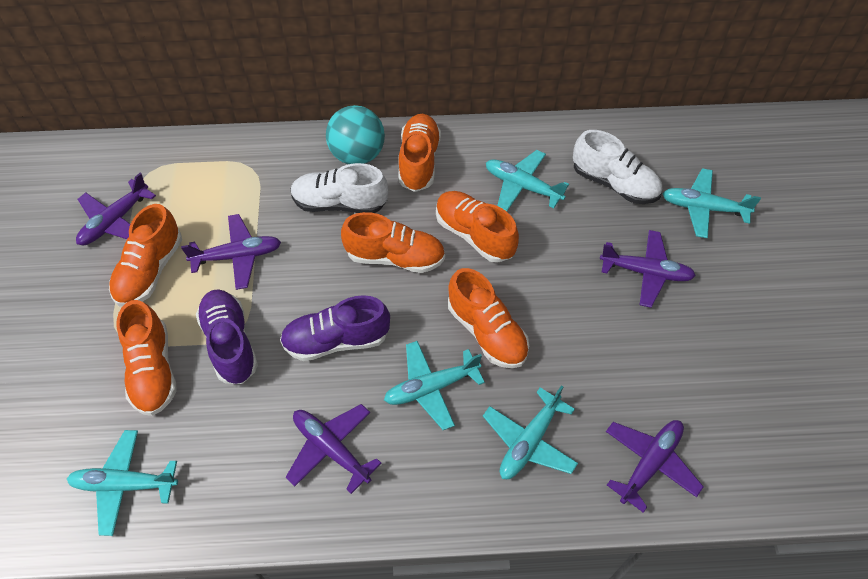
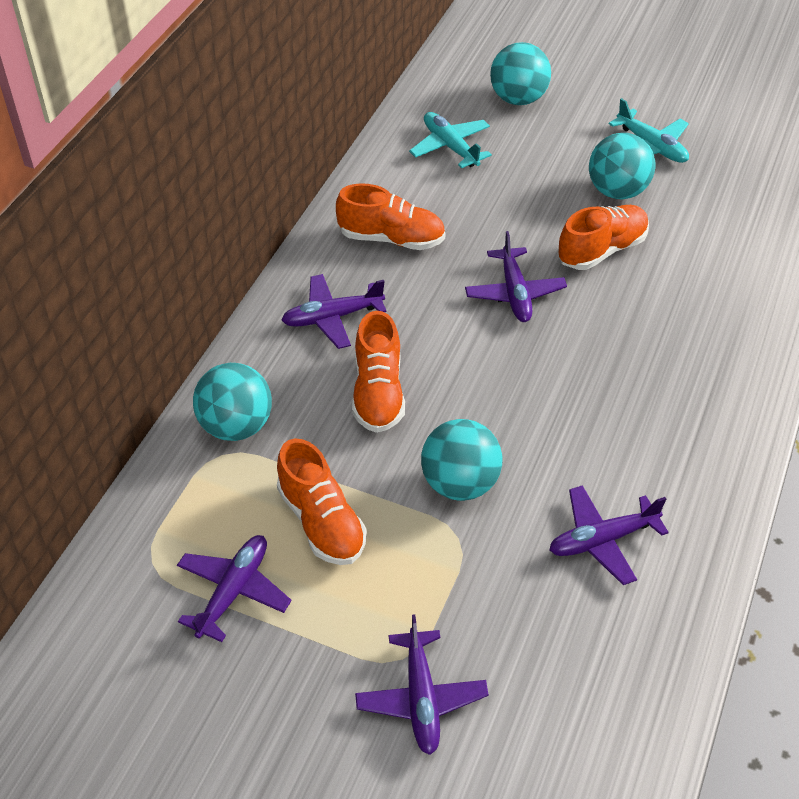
orange shoe: 6 -> 4
purple shoe: 2 -> 0
turquoise ball: 1 -> 4
turquoise plane: 5 -> 2
white shoe: 2 -> 0

